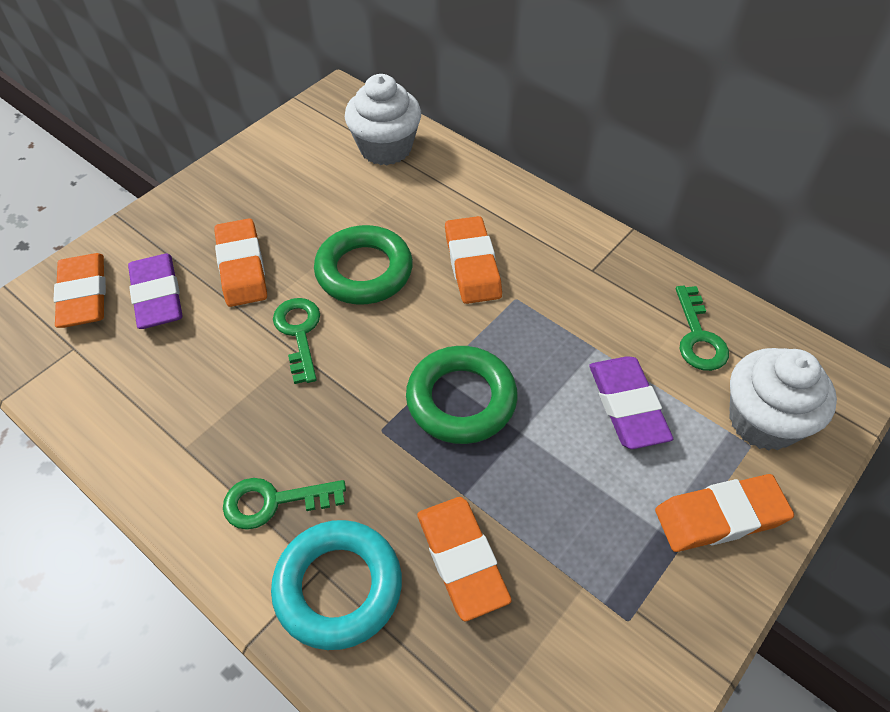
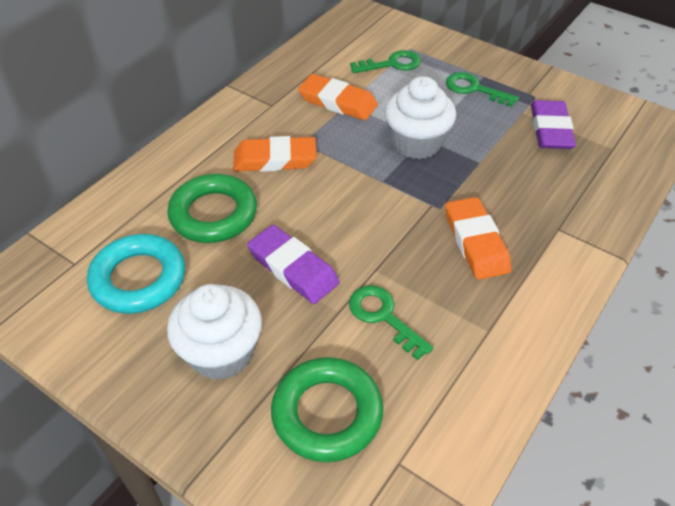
orange eraser: 5 -> 3

